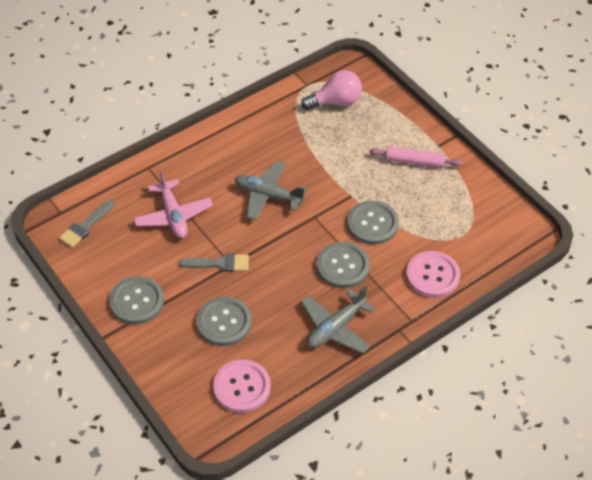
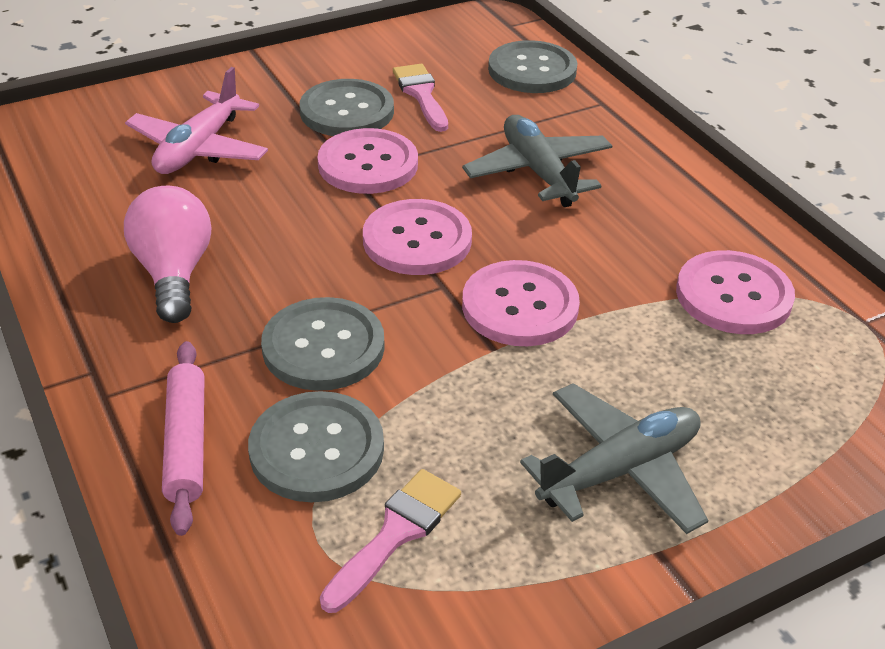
grey brush: 2 -> 0
pink brush: 0 -> 2
pink button: 2 -> 4

